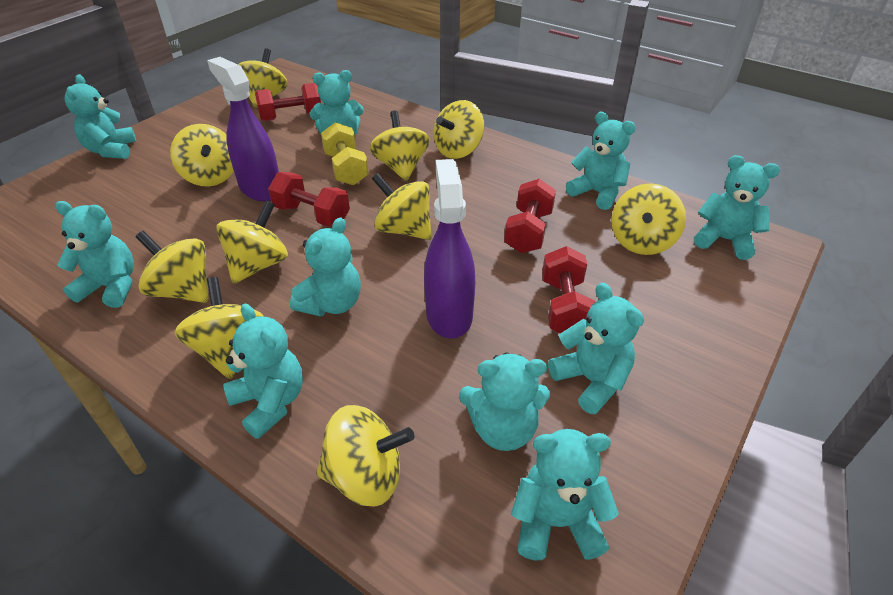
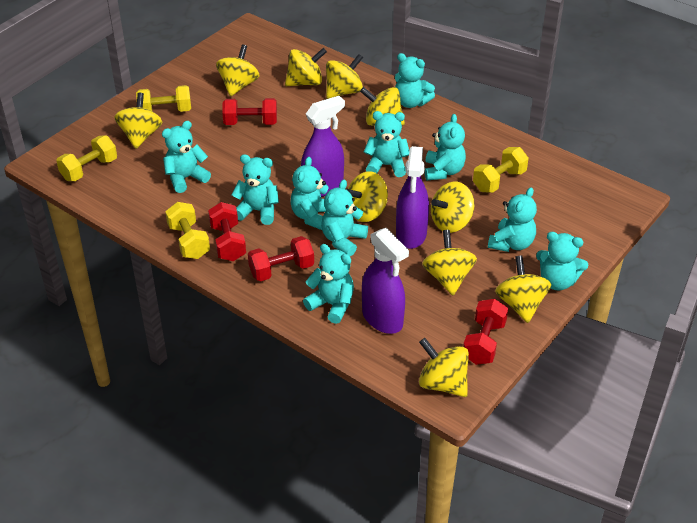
purple spray bottle: 2 -> 3
yellow dumbbell: 1 -> 4

